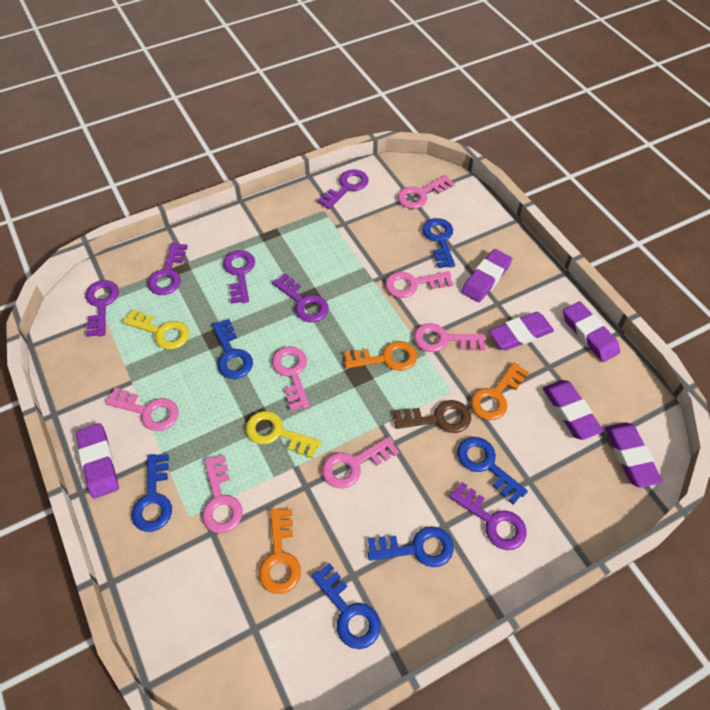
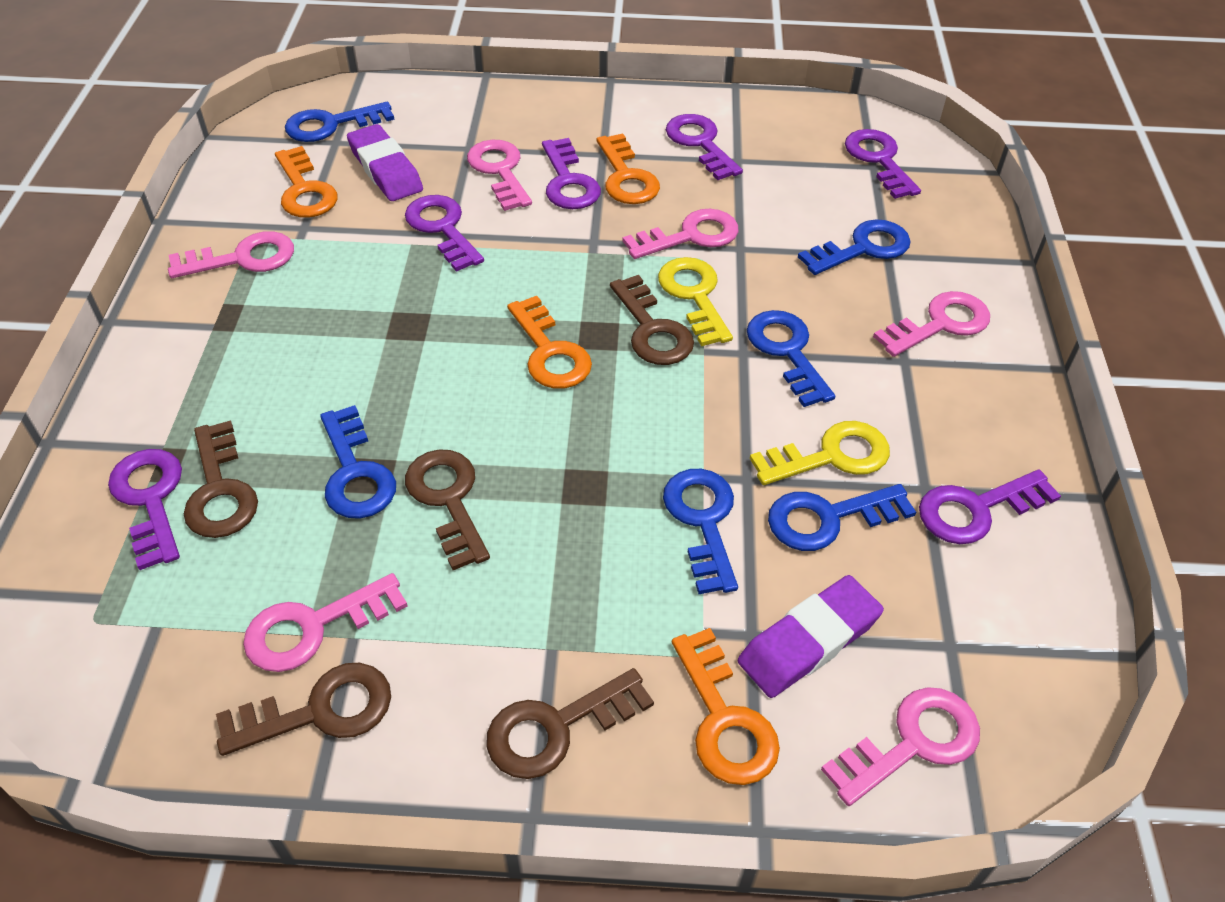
brown key: 1 -> 5
orange key: 3 -> 4
pink key: 7 -> 6
purple eraser: 6 -> 2

